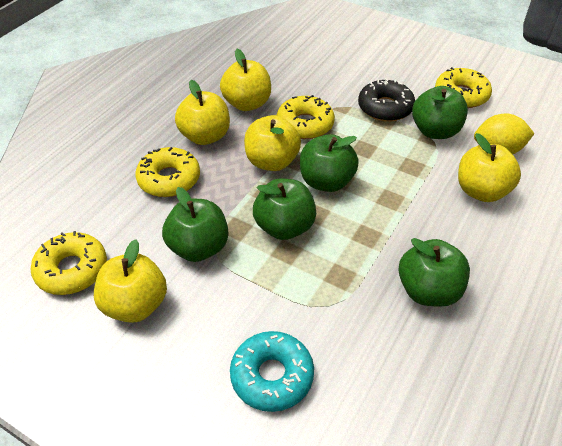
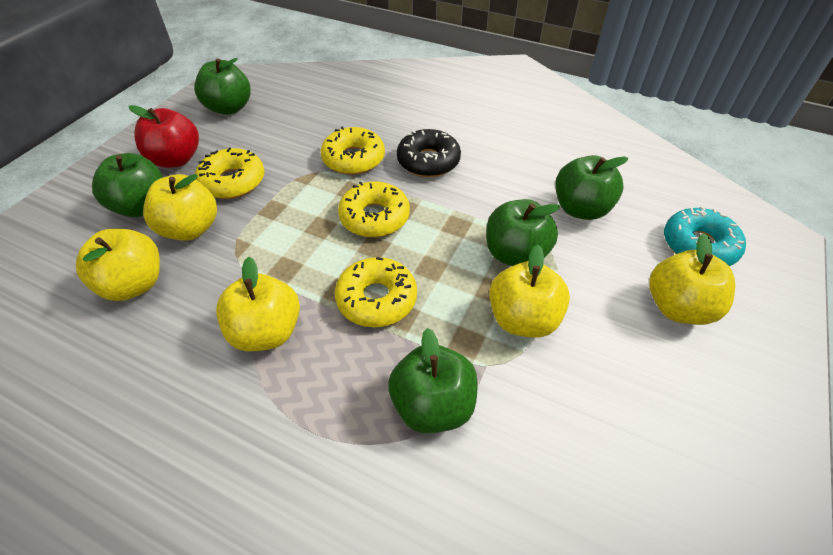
red apple: 0 -> 1
yellow lemon: 1 -> 0

